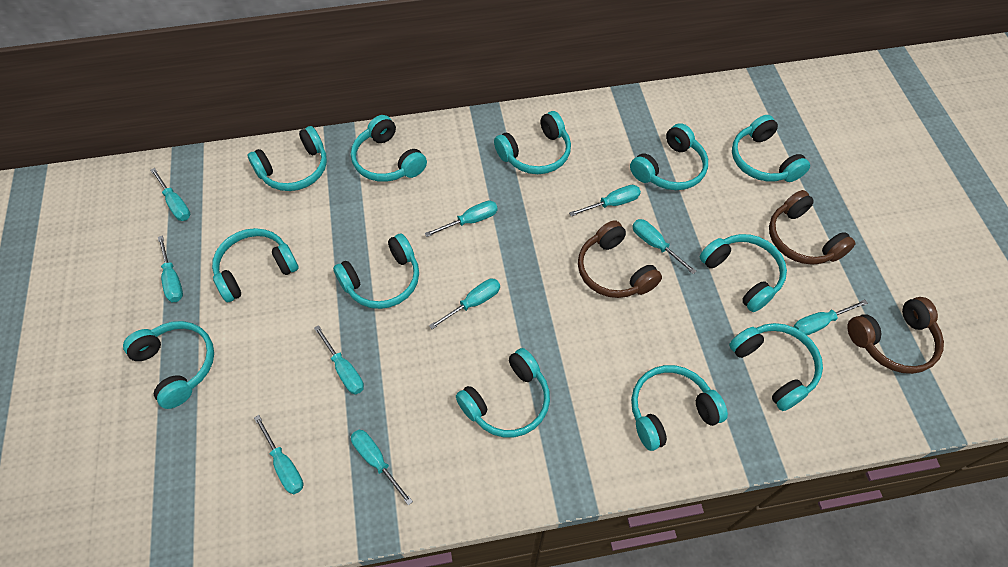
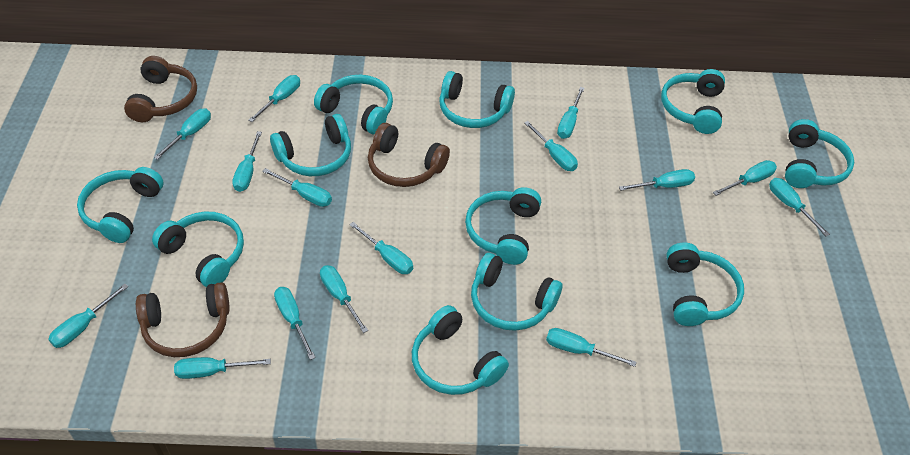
turquoise headphones: 12 -> 11
turquoise screwdriver: 10 -> 15

